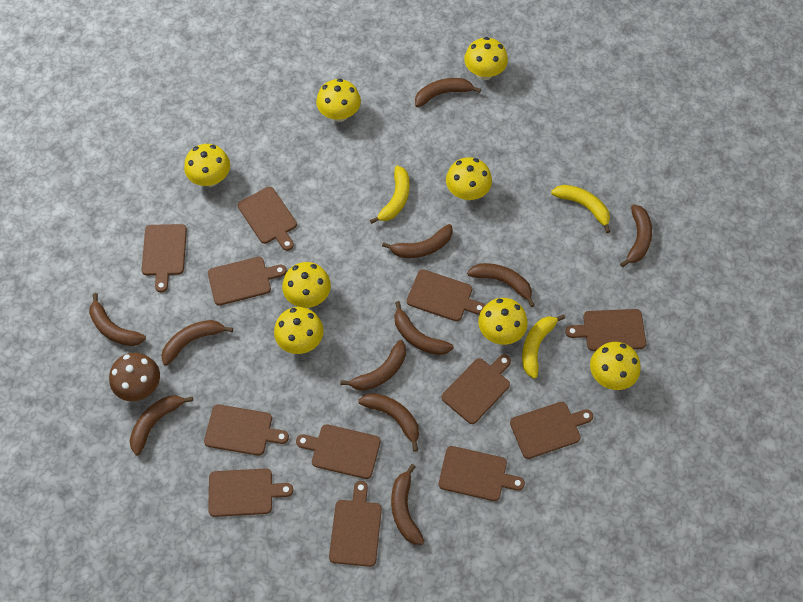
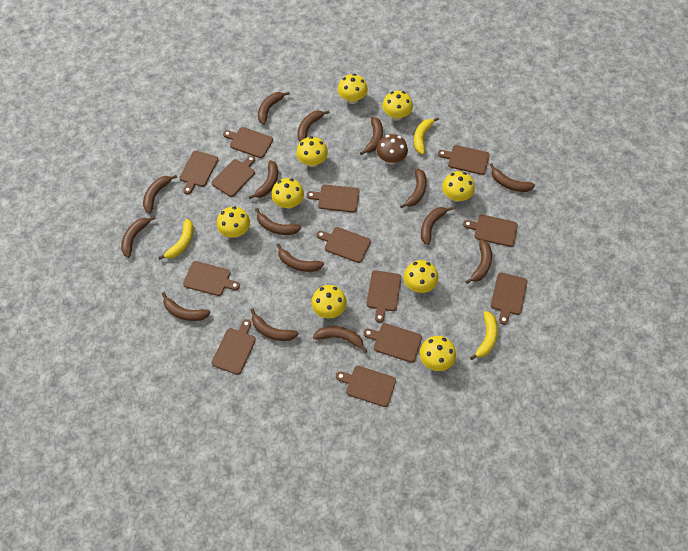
brown banana: 11 -> 15
brown cutting board: 12 -> 13
yellow mushroom: 8 -> 9

